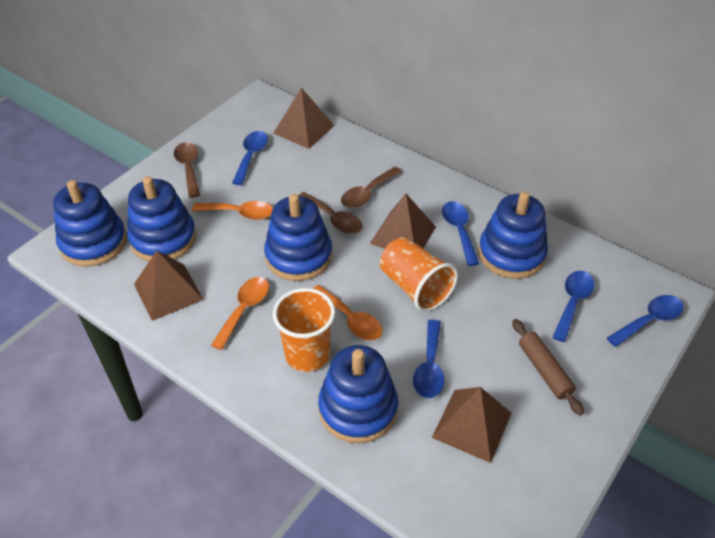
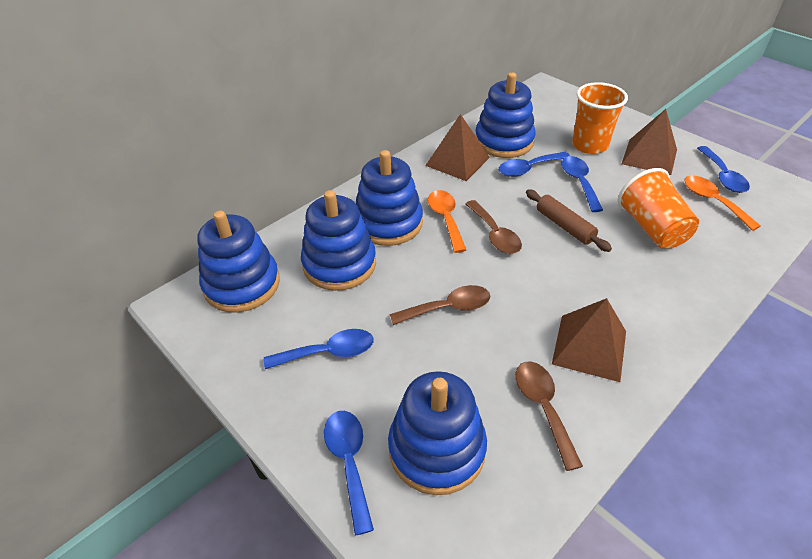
brown pyramid: 4 -> 3
orange spoon: 3 -> 2

